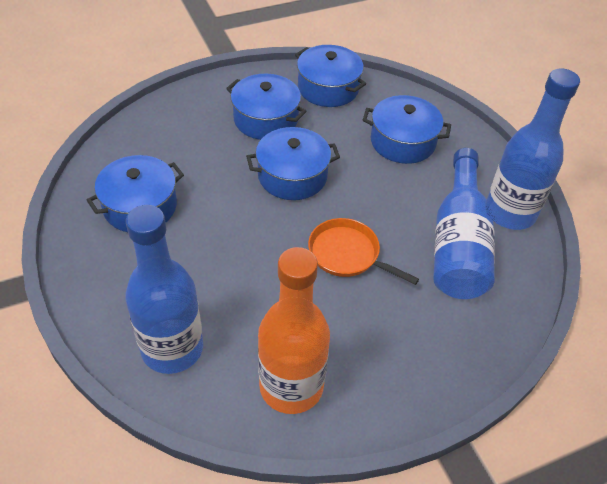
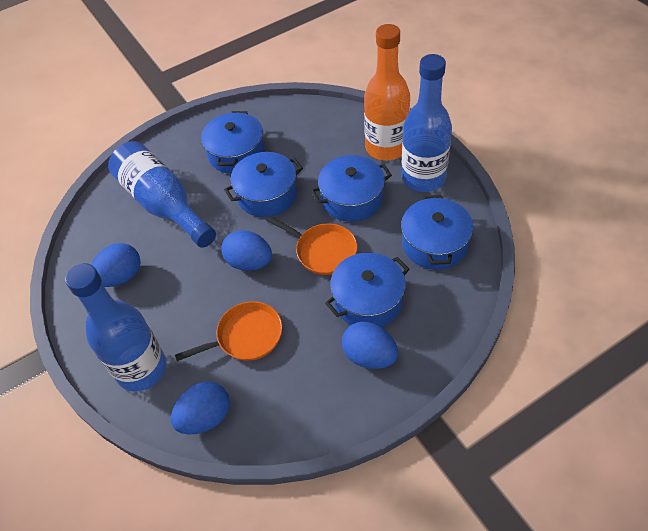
blue egg: 0 -> 4
orange pan: 1 -> 2

